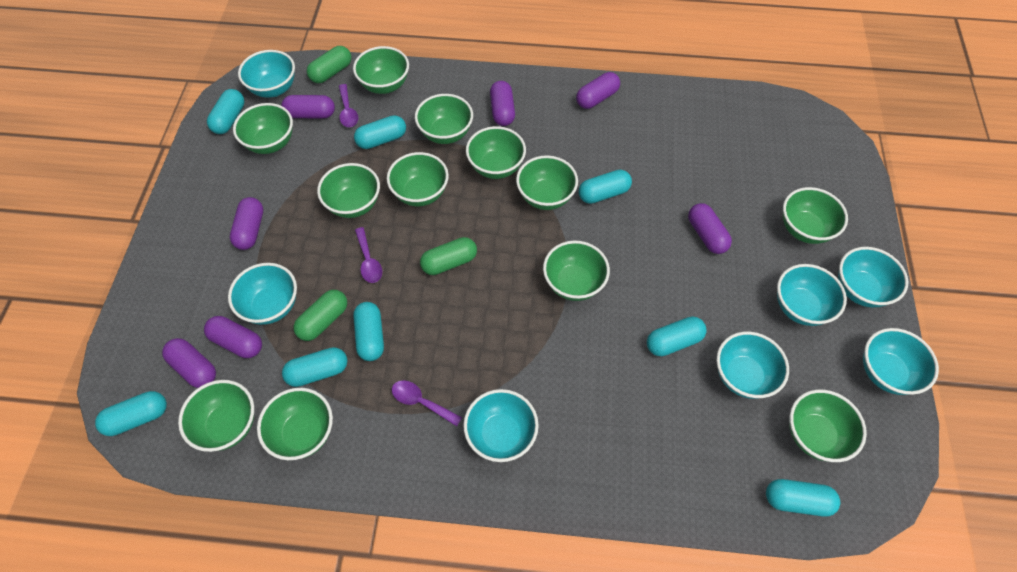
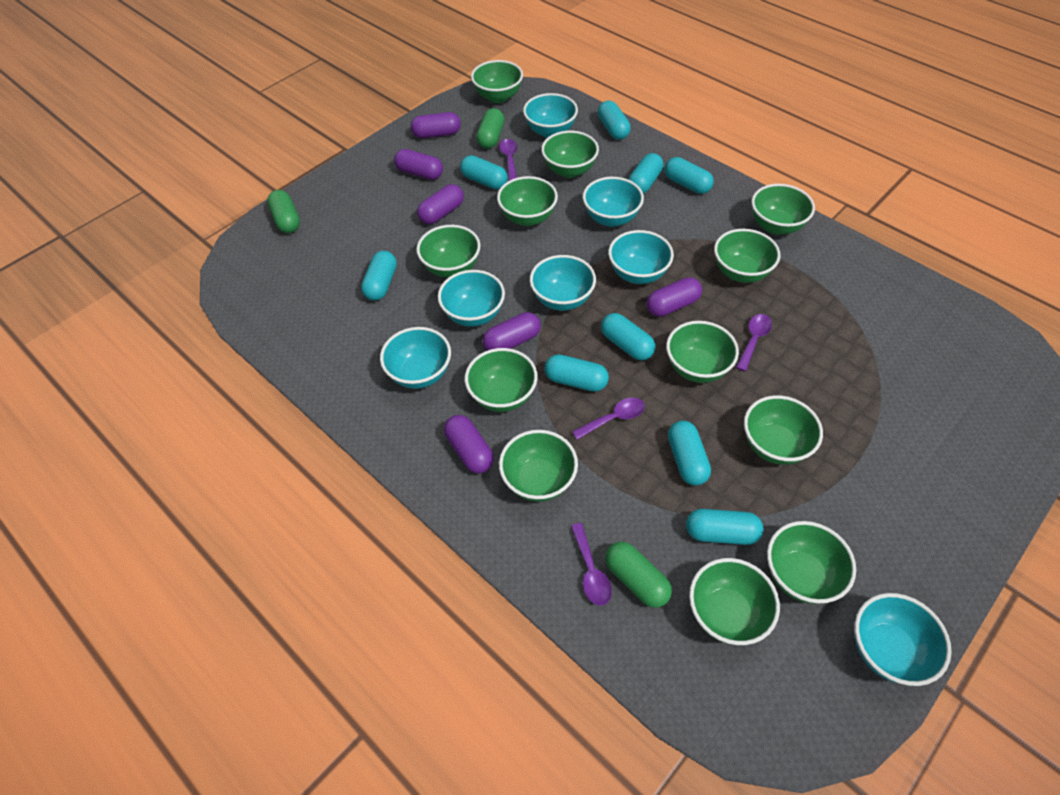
purple capsule: 7 -> 6
purple spoon: 3 -> 4
turquoise capsule: 8 -> 9

